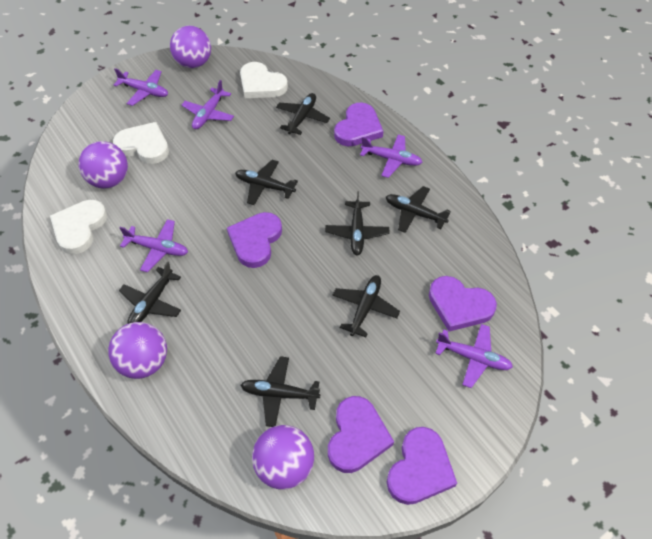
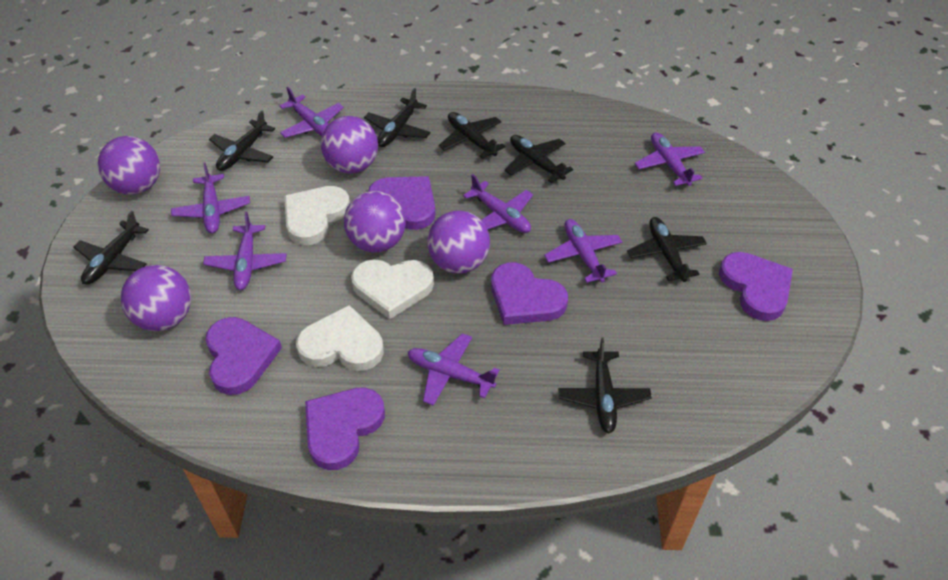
purple ball: 4 -> 5
purple plane: 5 -> 7

